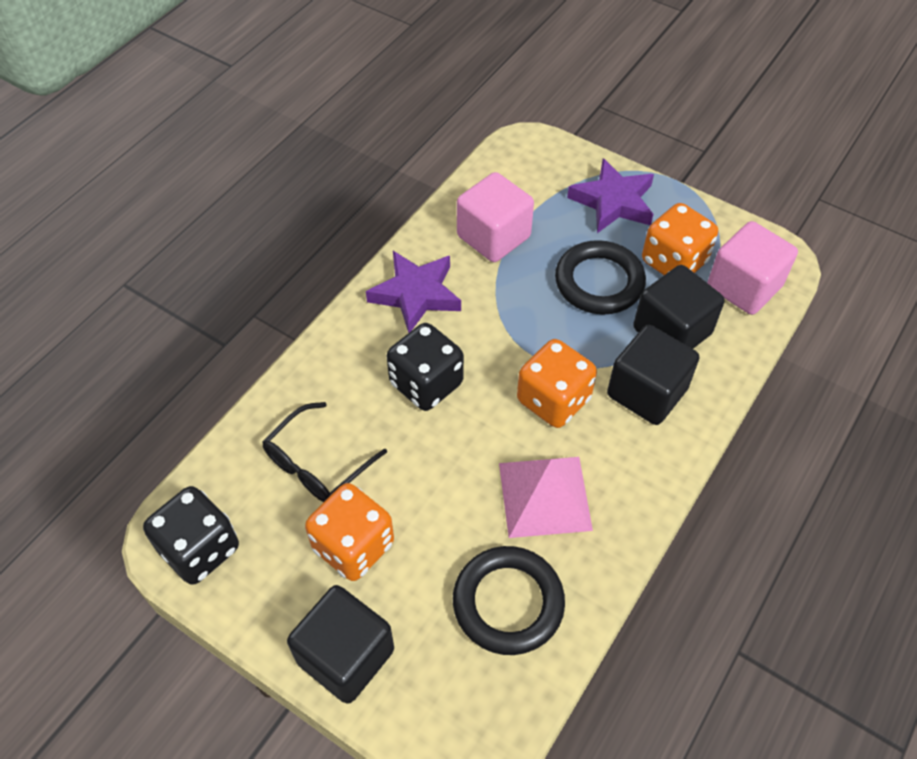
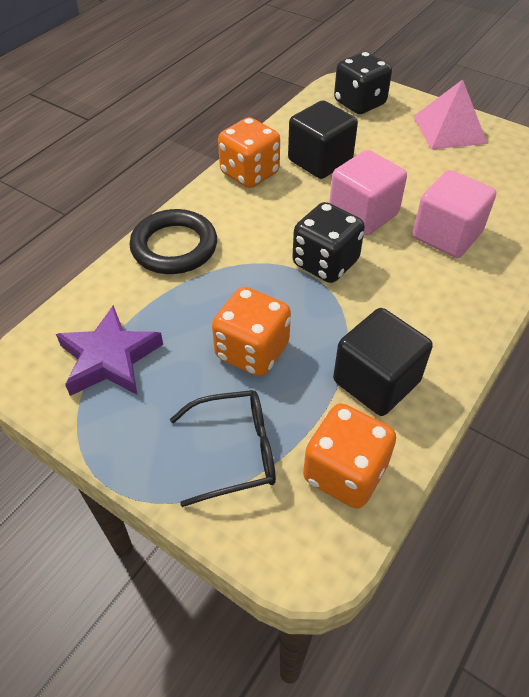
black cube: 3 -> 2
black ring: 2 -> 1
purple star: 2 -> 1

